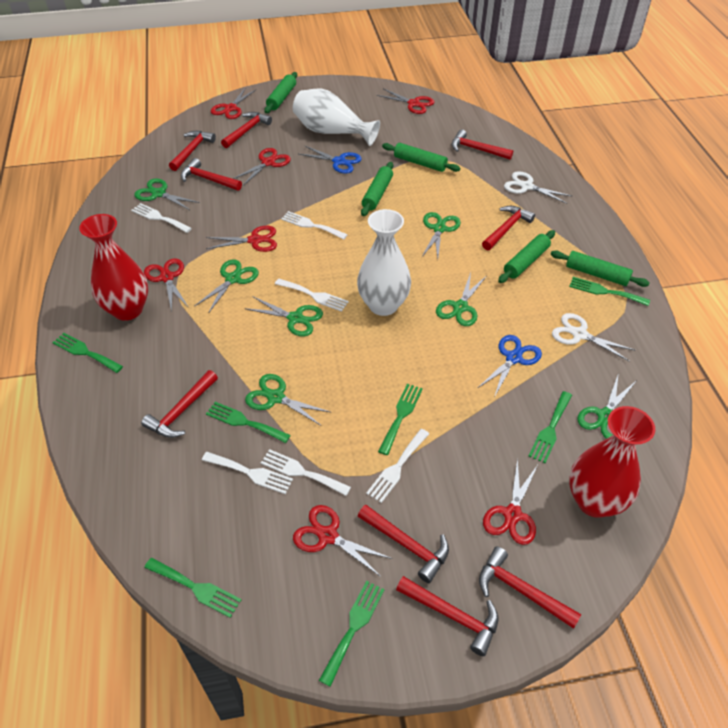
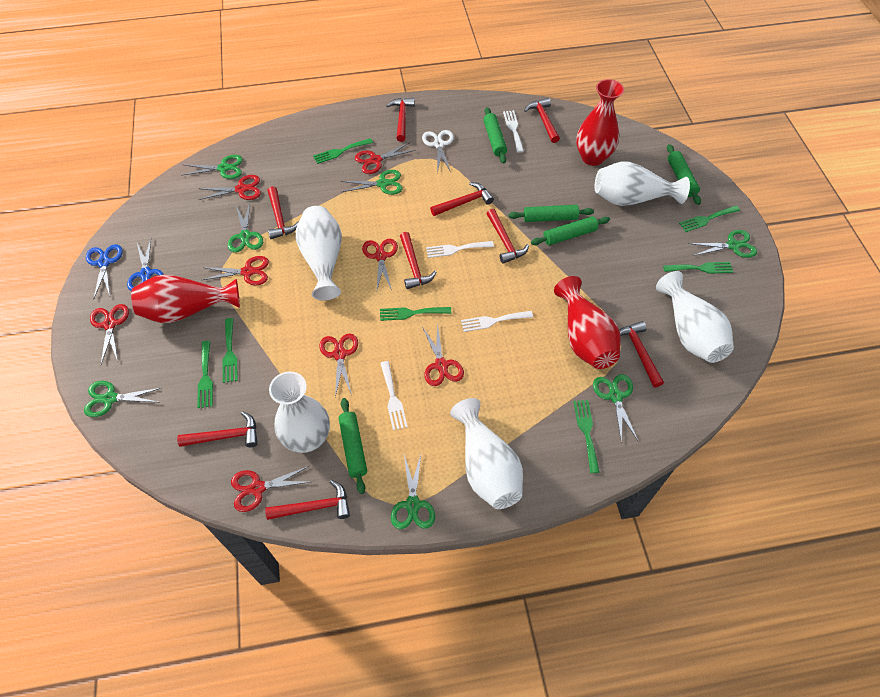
red scissors: 7 -> 8
red vase: 2 -> 3
white fork: 6 -> 4
white scissors: 2 -> 1
white vase: 2 -> 5

